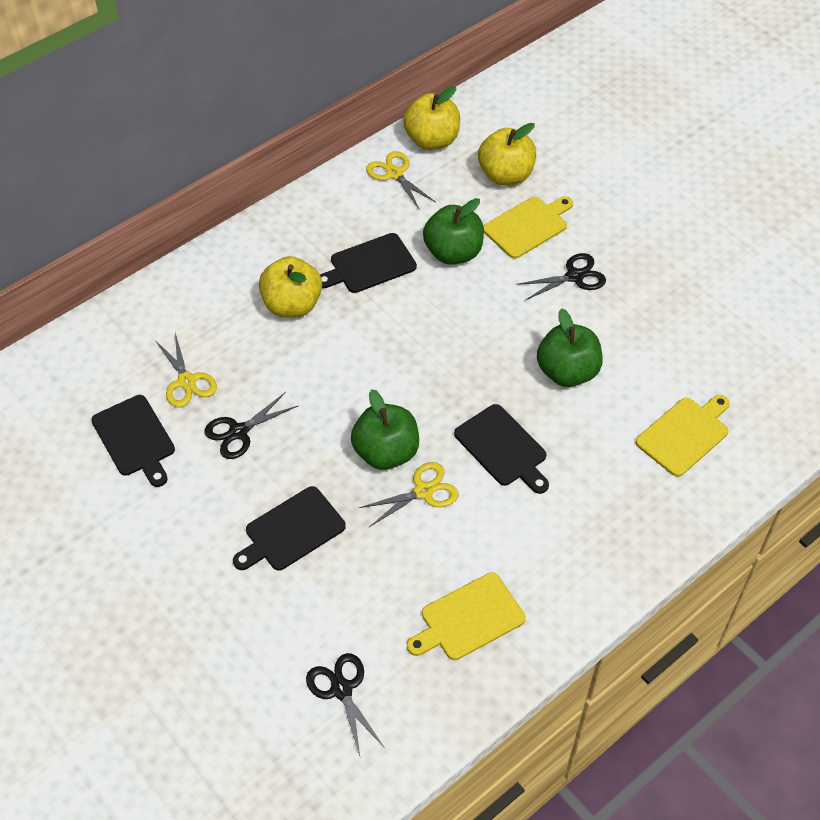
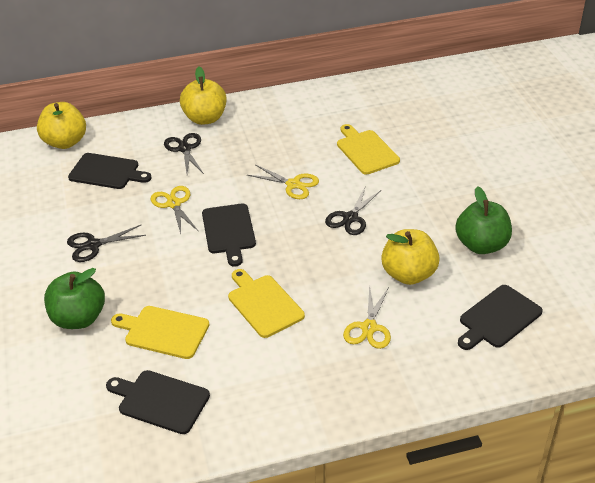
green apple: 3 -> 2

